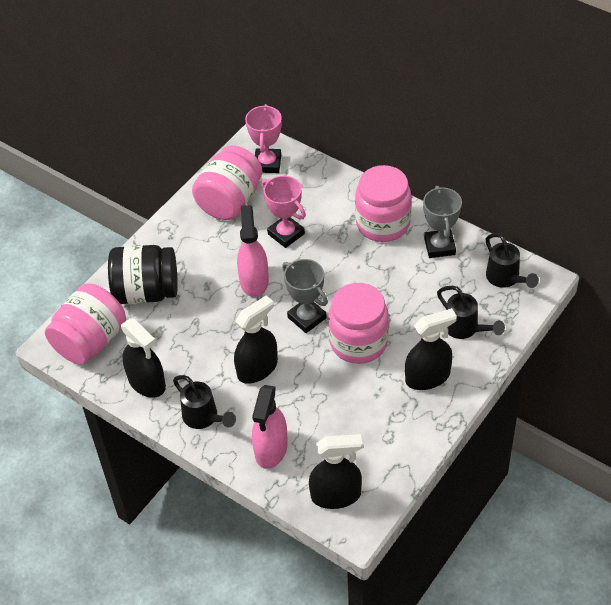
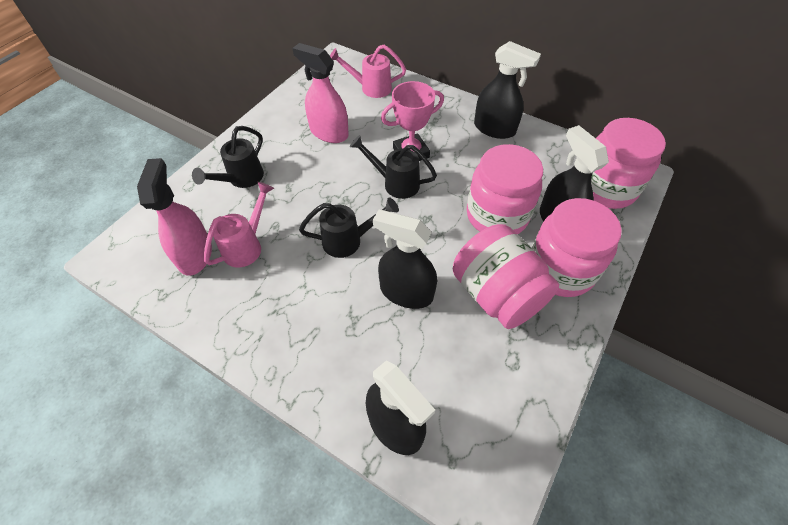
black jar: 1 -> 0
grey trophy: 2 -> 0
pink trophy: 2 -> 1
pink watering can: 0 -> 2

